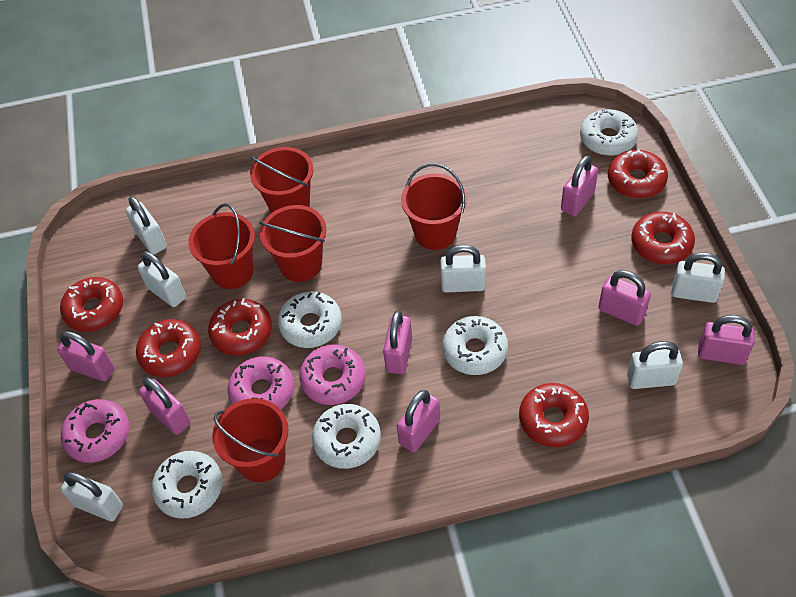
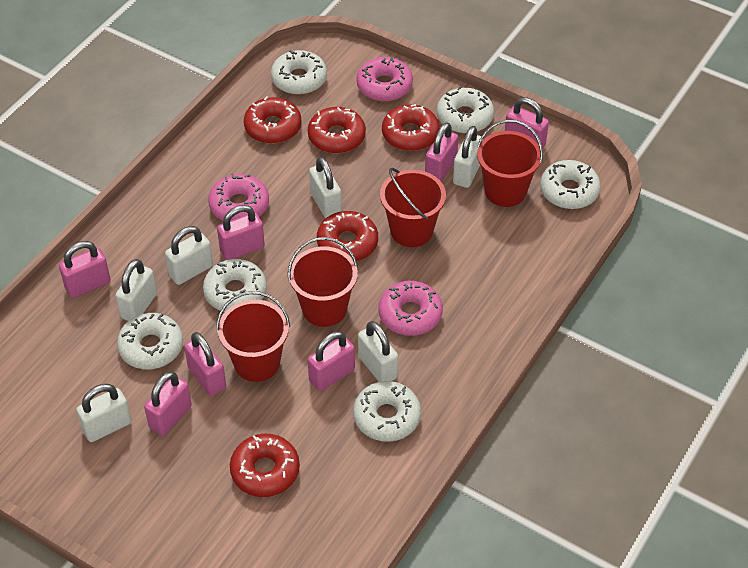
red bucket: 5 -> 4
red donut: 6 -> 5
white donut: 5 -> 6

